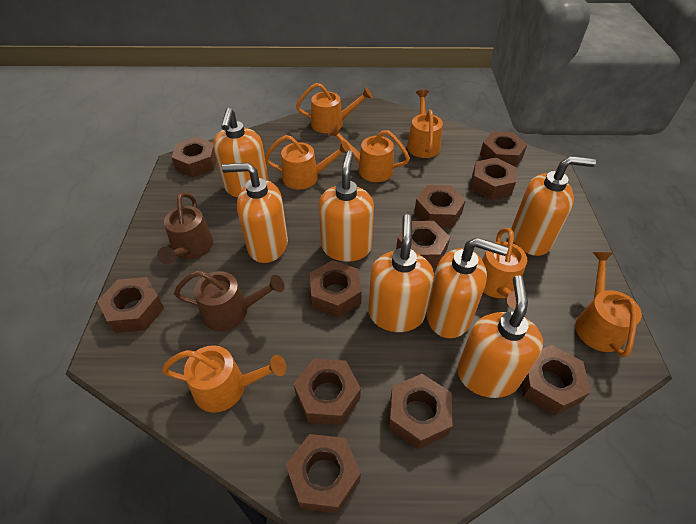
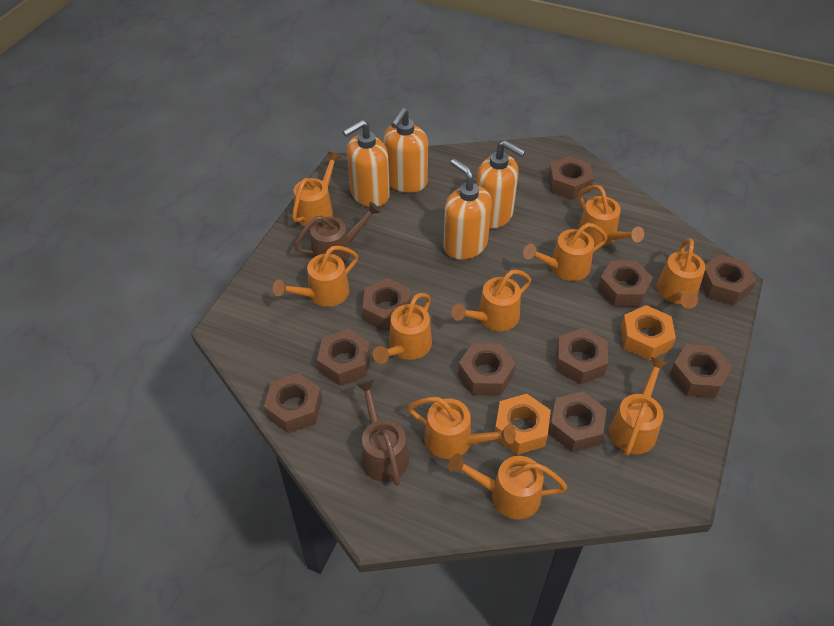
brown nut: 11 -> 10
orange nut: 0 -> 2
orange soap dispenser: 7 -> 4
orange watering can: 7 -> 10

